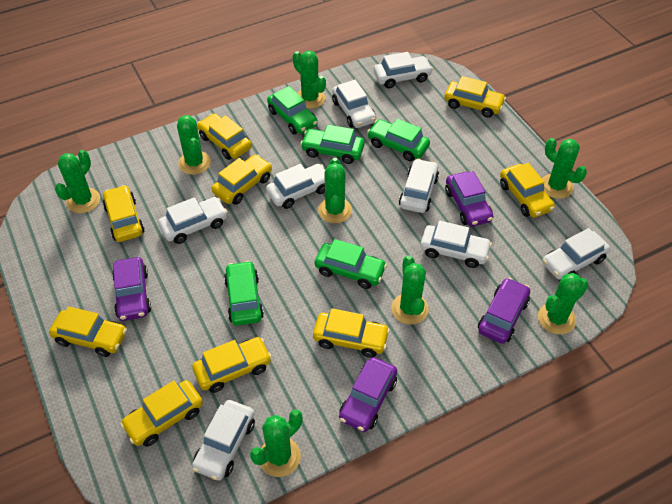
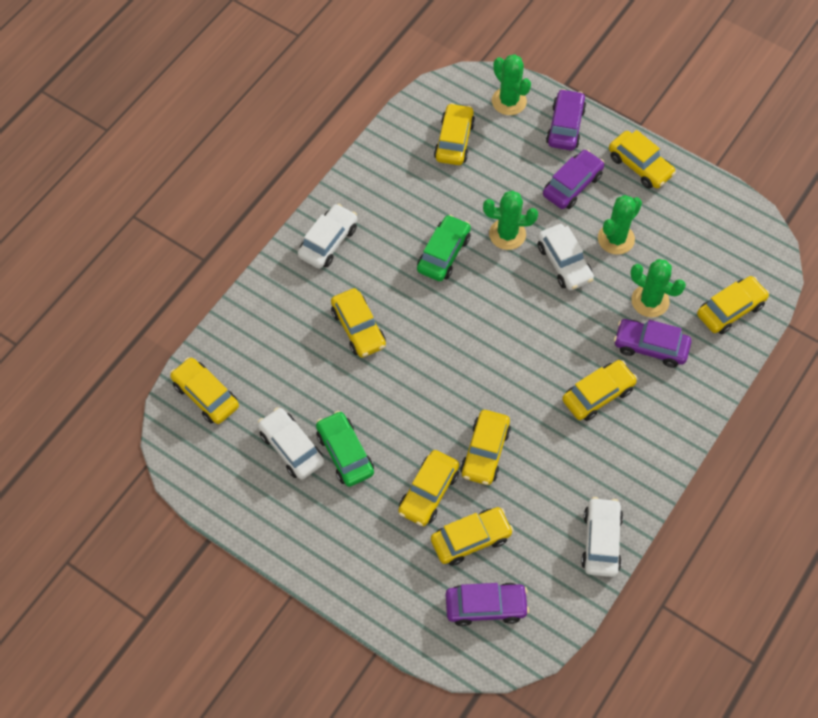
green cactus: 8 -> 4
green car: 5 -> 2
white car: 8 -> 4

